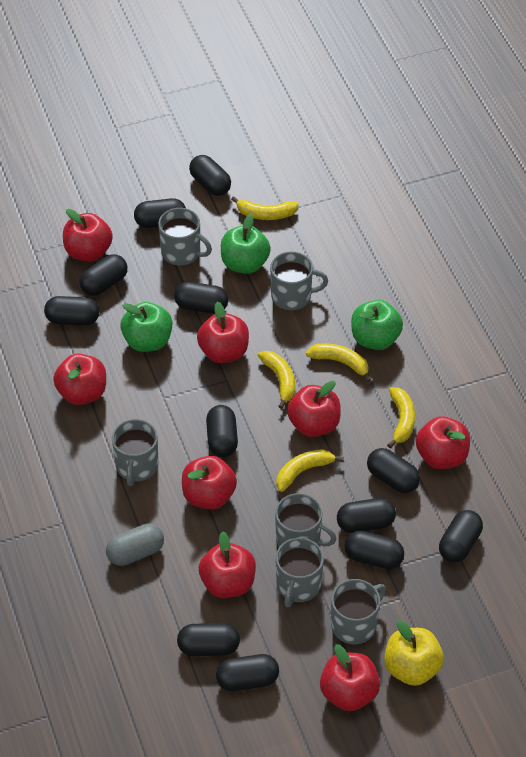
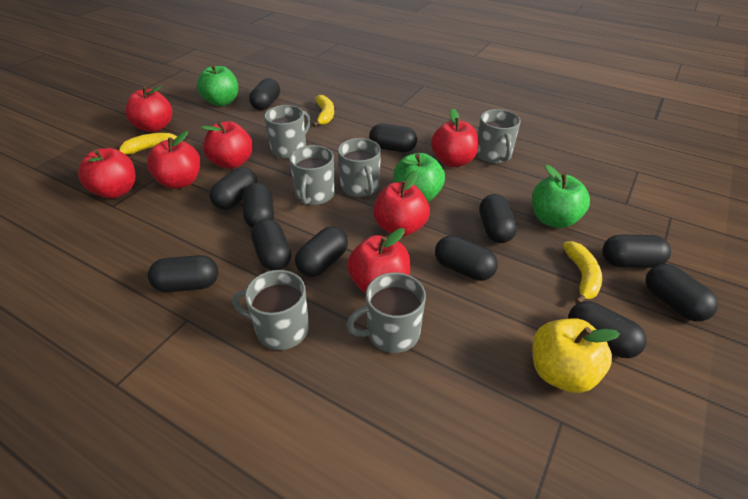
grey capsule: 1 -> 0
red apple: 8 -> 7
yellow banana: 5 -> 3

